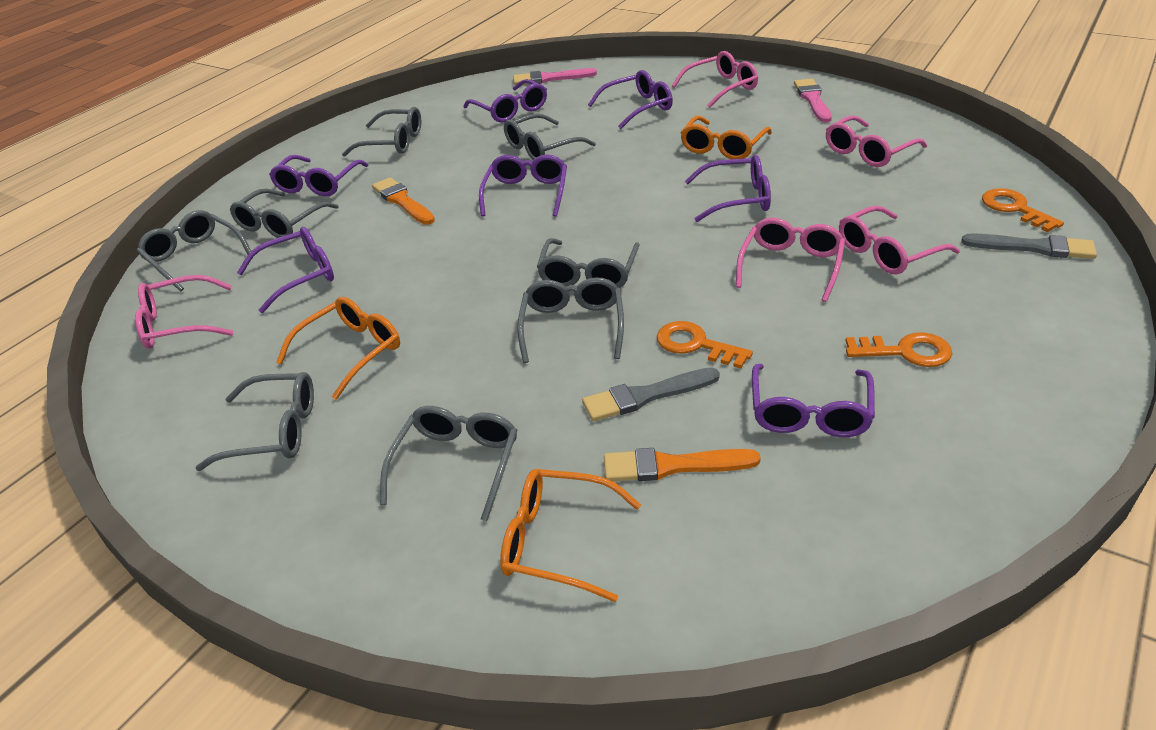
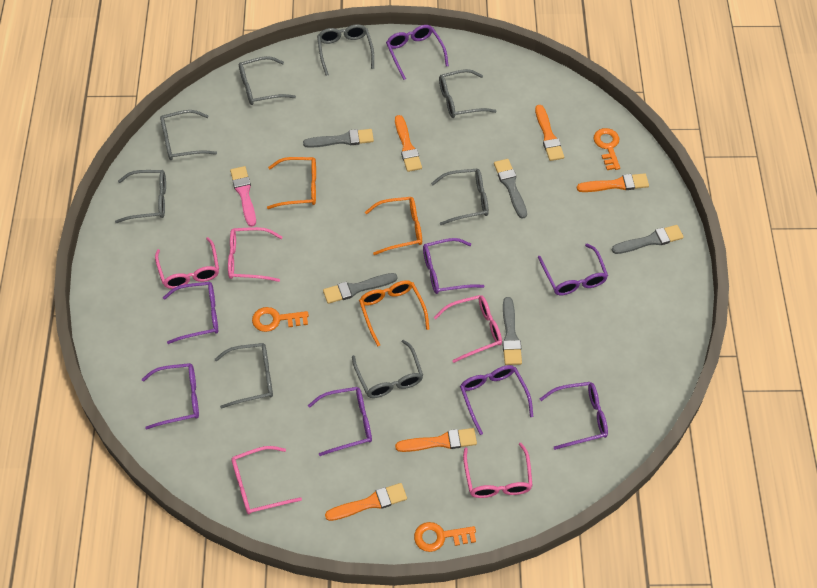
grey brush: 2 -> 5
orange brush: 2 -> 5
pink brush: 2 -> 1
purple glasses: 7 -> 8

